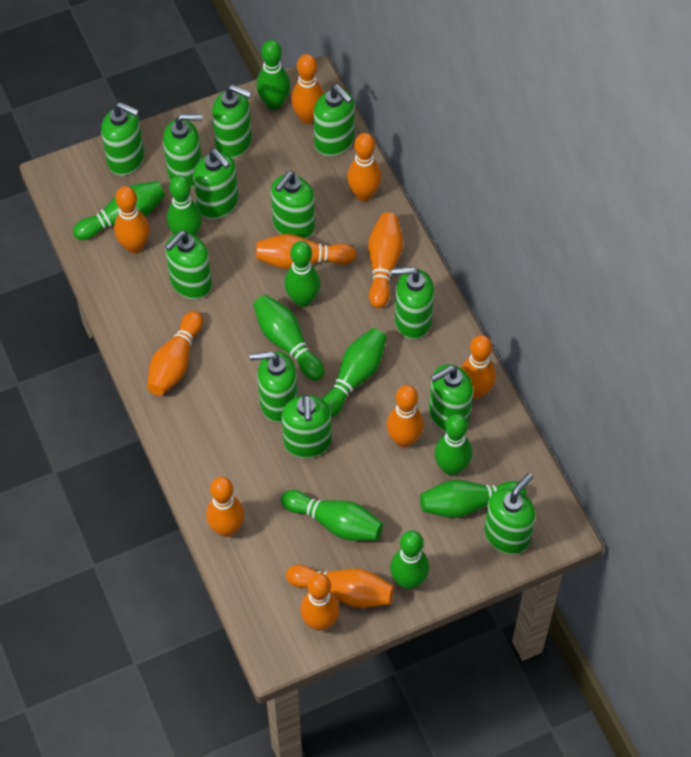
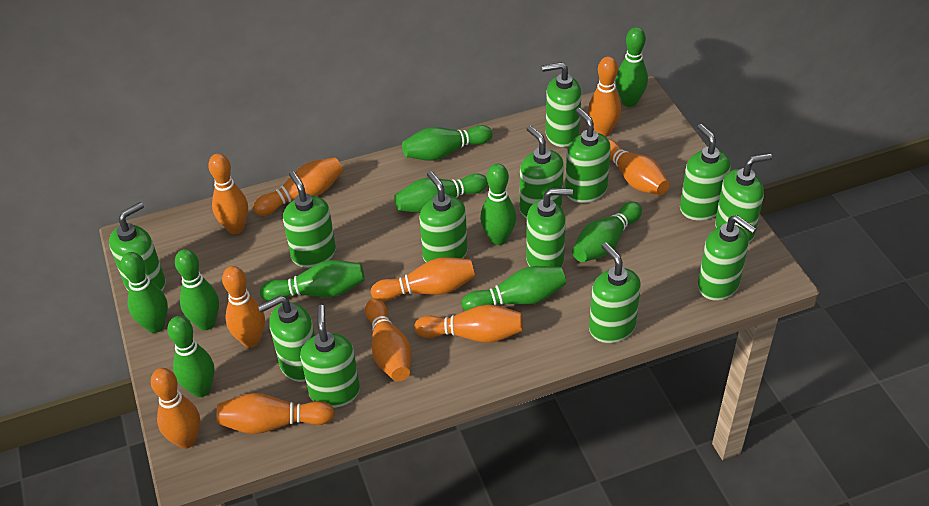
green soap dispenser: 12 -> 13
orange bowling pin: 11 -> 10

